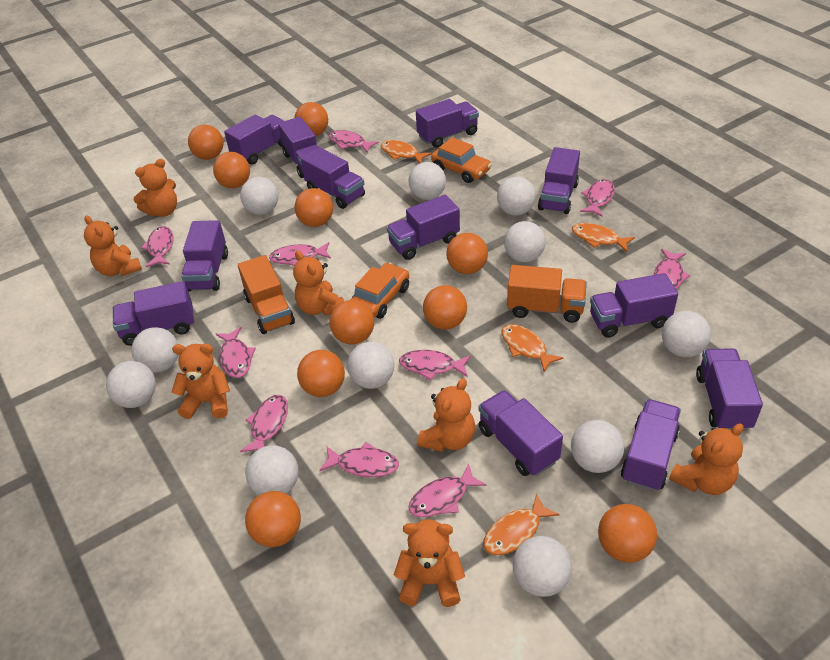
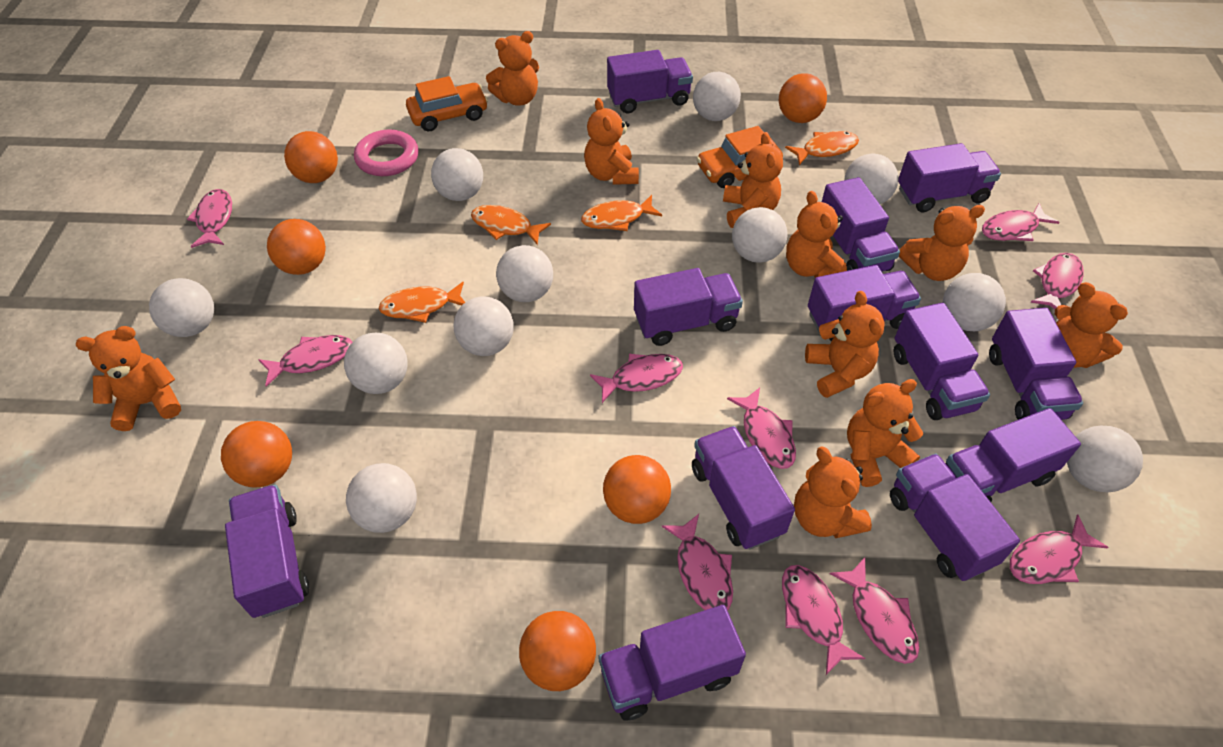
orange ball: 10 -> 6
orange teddy bear: 7 -> 10
orange truck: 2 -> 0
pink ring: 0 -> 1

